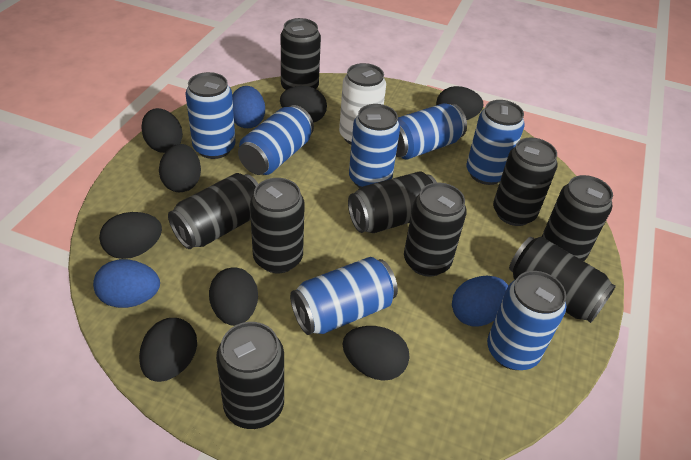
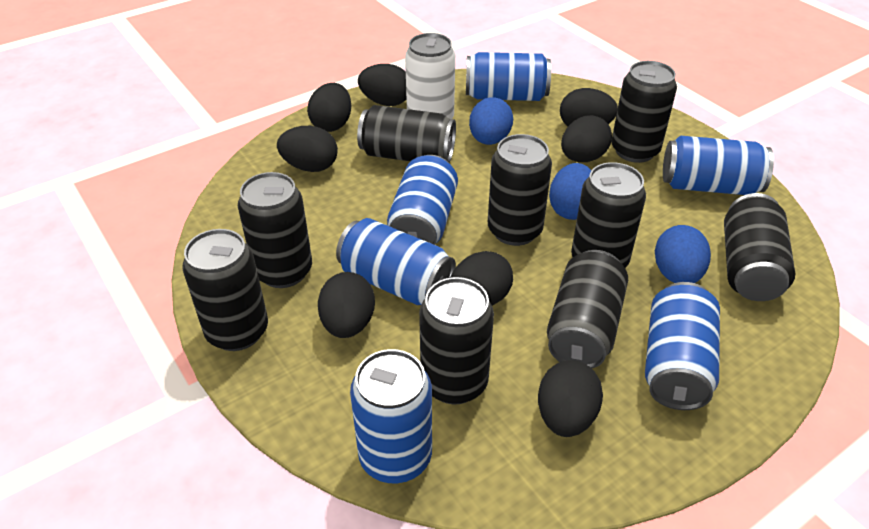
blue can: 7 -> 6

